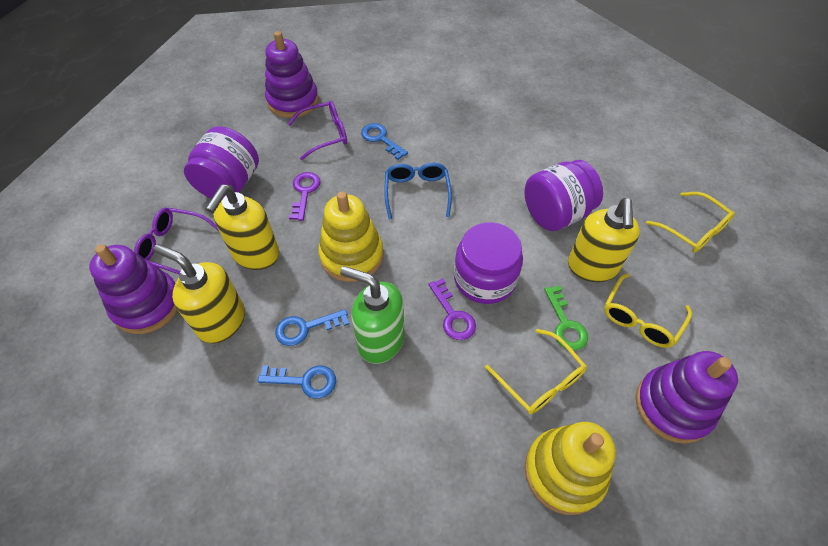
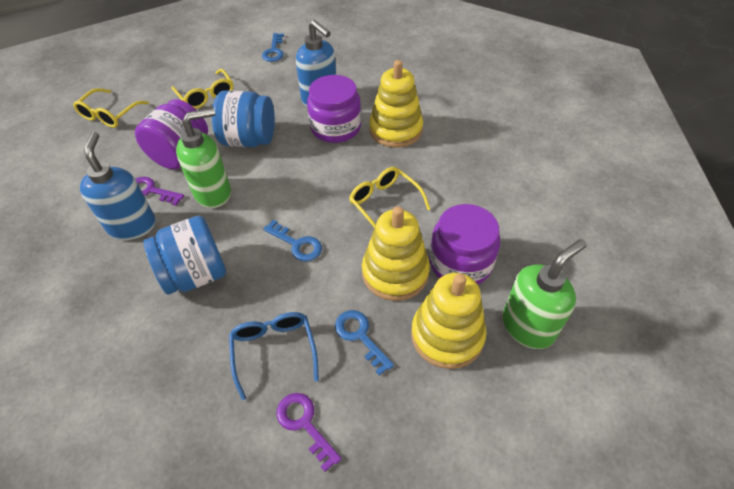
blue jar: 0 -> 2
blue soap dispenser: 0 -> 2
green key: 1 -> 0
green soap dispenser: 1 -> 2
purple glasses: 2 -> 0
purple stacking toy: 3 -> 0
yellow soap dispenser: 3 -> 0
yellow stacking toy: 2 -> 3

